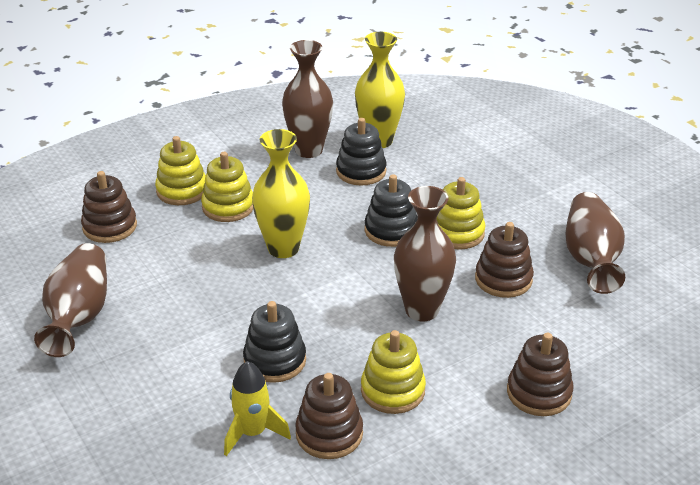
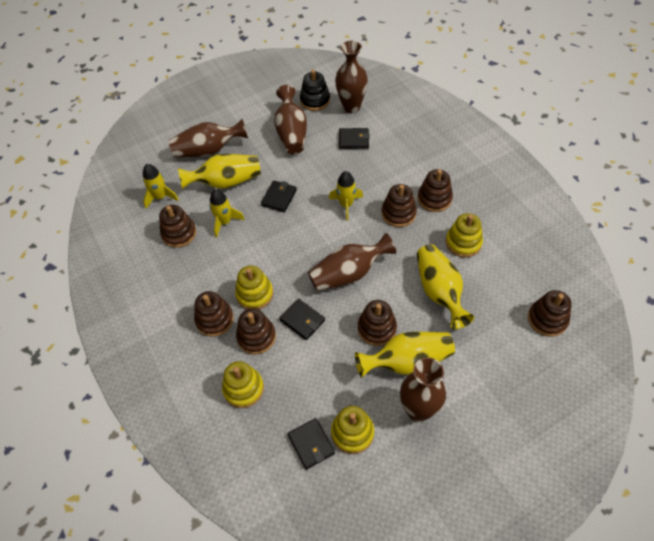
black stacking toy: 3 -> 1
black wallet: 0 -> 4
brown stacking toy: 4 -> 7
brown vase: 4 -> 5
yellow rocket: 1 -> 3
yellow vase: 2 -> 3

